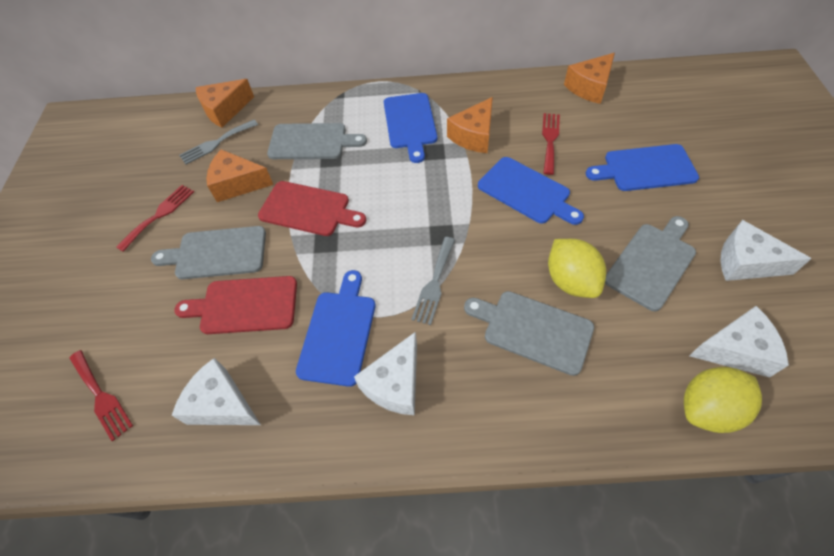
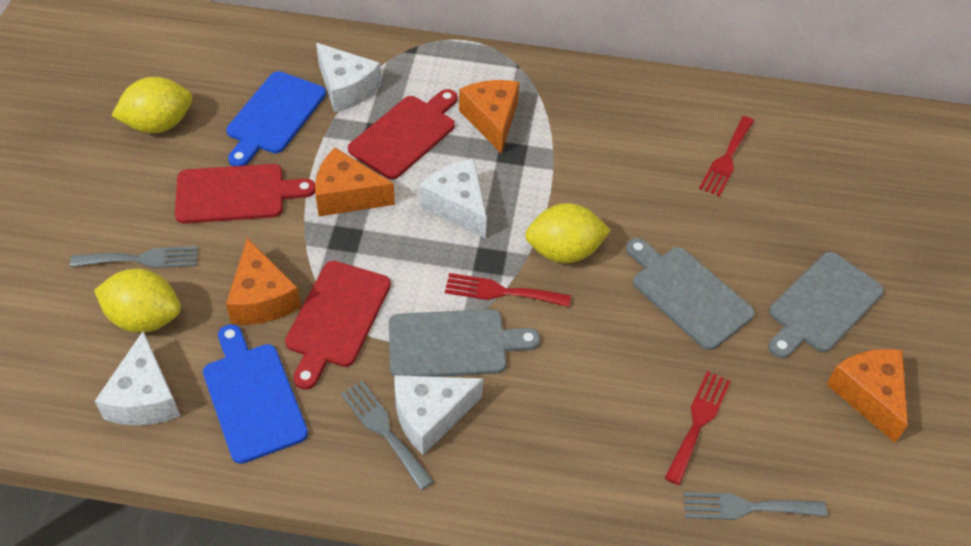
blue cutting board: 4 -> 2
grey cutting board: 4 -> 3
grey fork: 2 -> 3
red cutting board: 2 -> 3
yellow lemon: 2 -> 3

